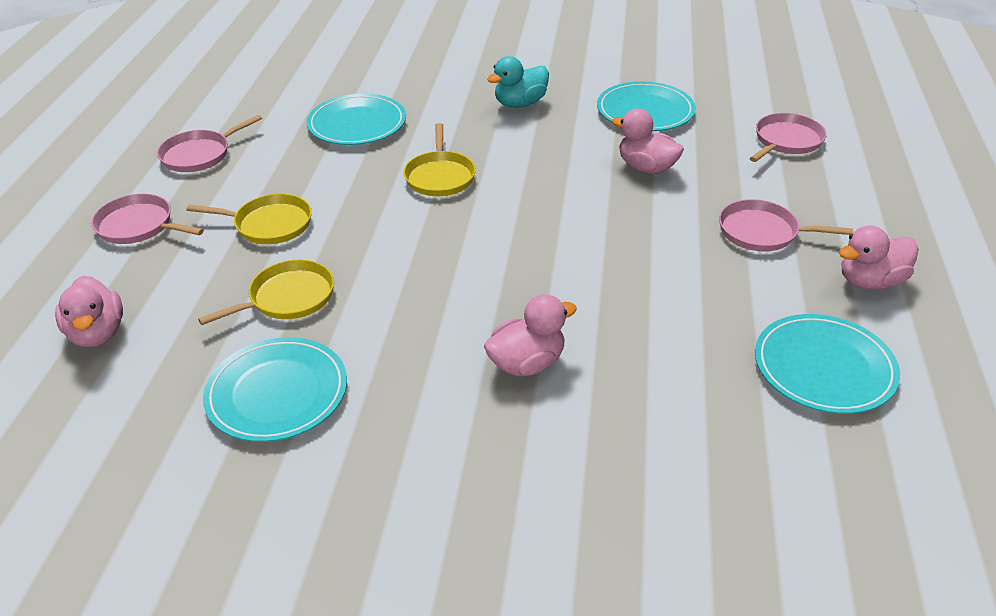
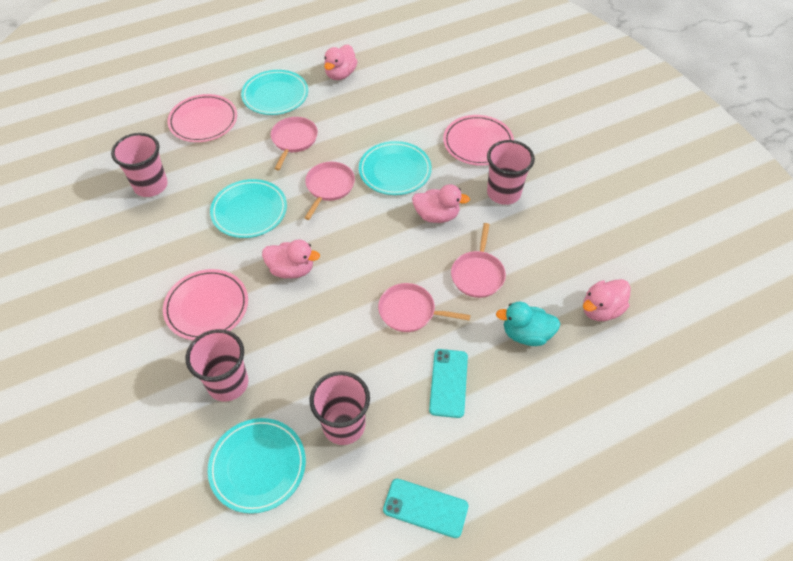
pink cup: 0 -> 4
pink plate: 0 -> 3
turquoise phone: 0 -> 2
yellow pan: 3 -> 0

